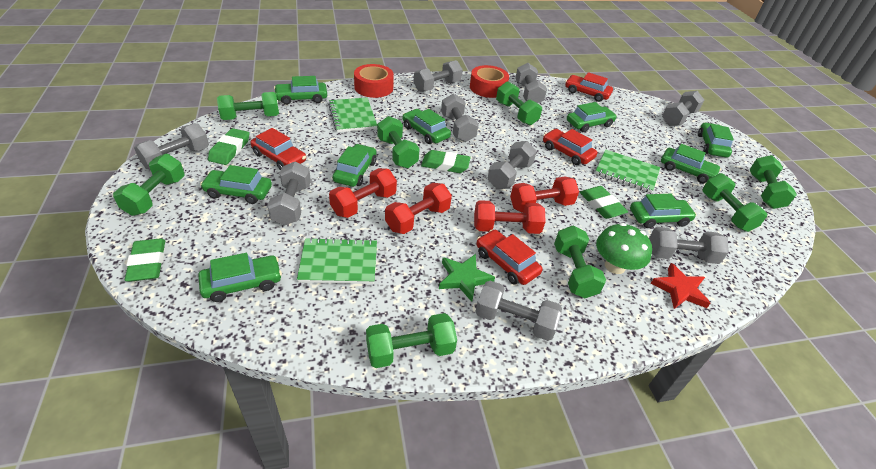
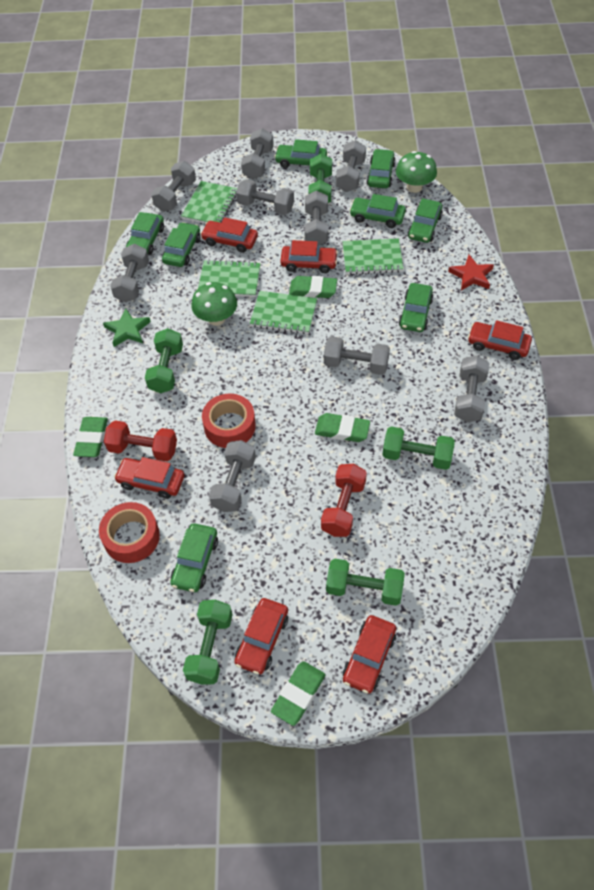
green car: 9 -> 8
green dumbbell: 8 -> 5
green mushroom: 1 -> 2
green notebook: 3 -> 4
red car: 4 -> 6
red dumbbell: 4 -> 2

